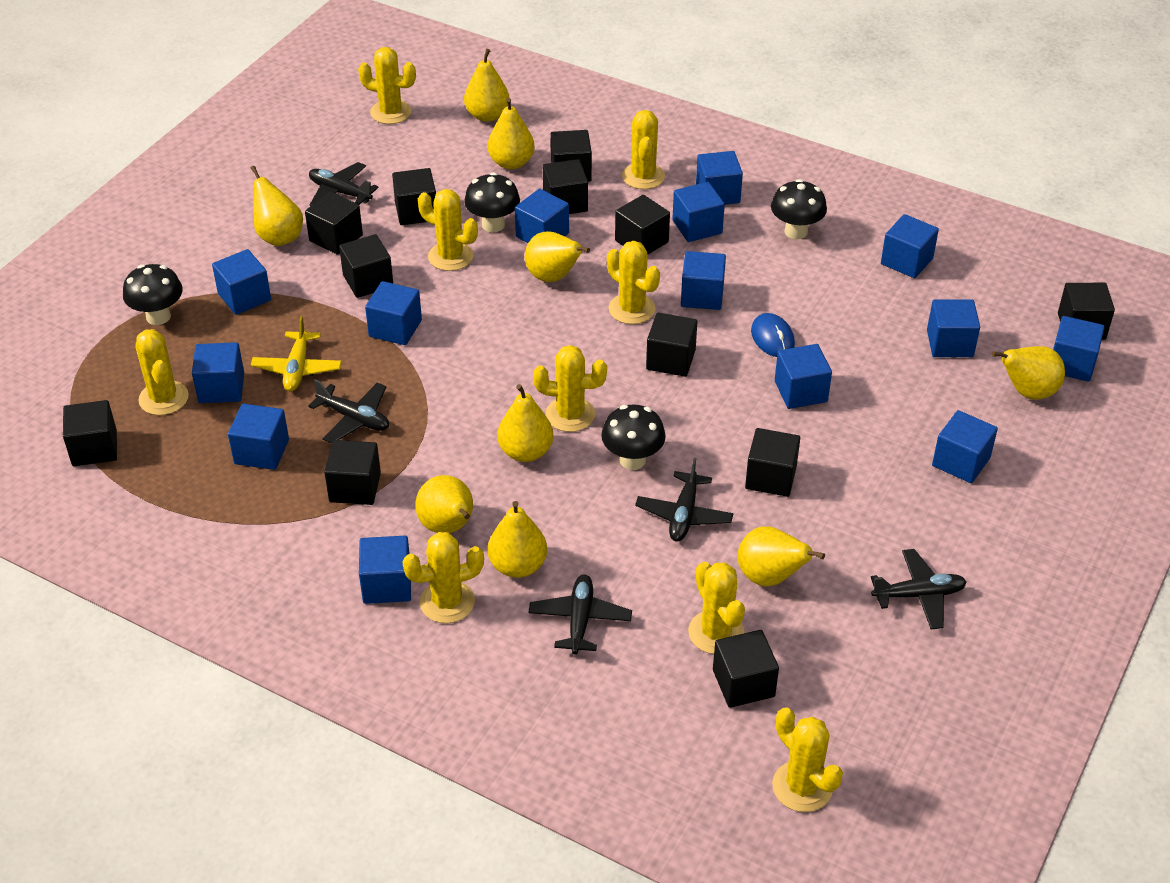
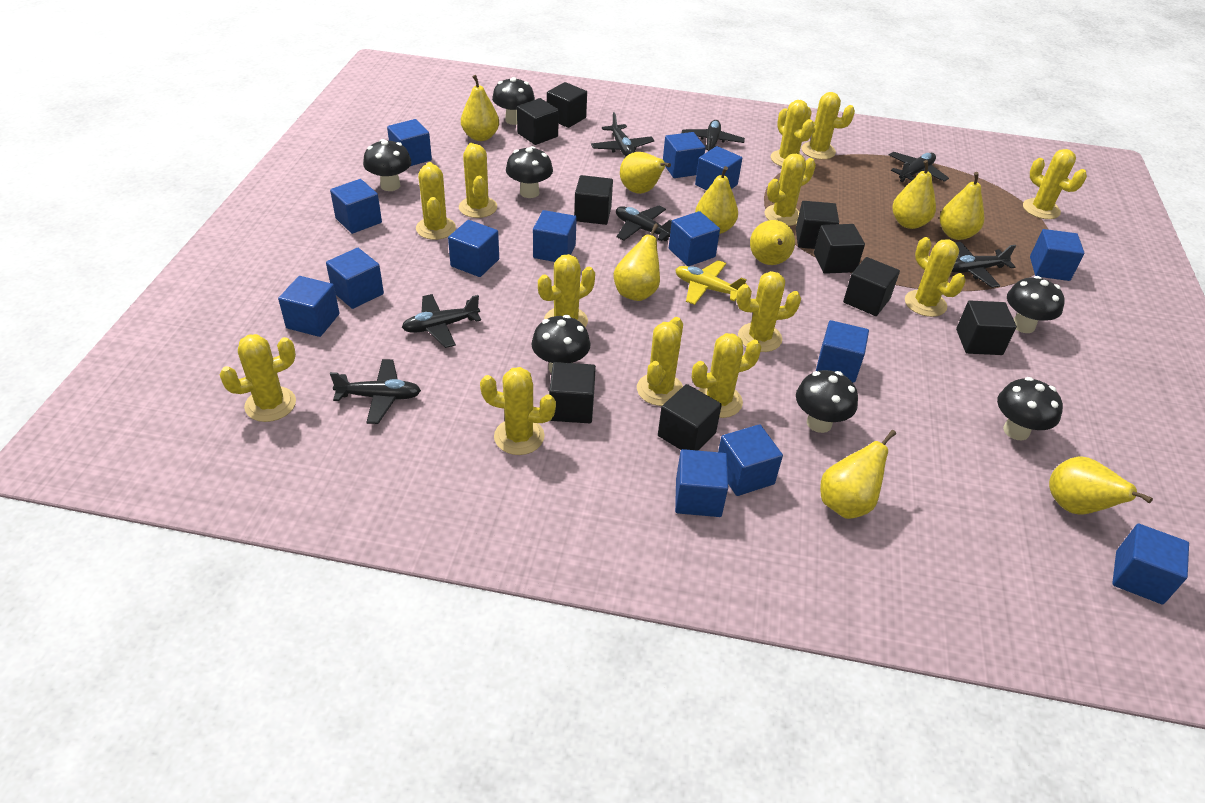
black cube: 12 -> 9
black mushroom: 4 -> 7
black plane: 5 -> 7
blue mouse: 1 -> 0
yellow cactus: 9 -> 13

